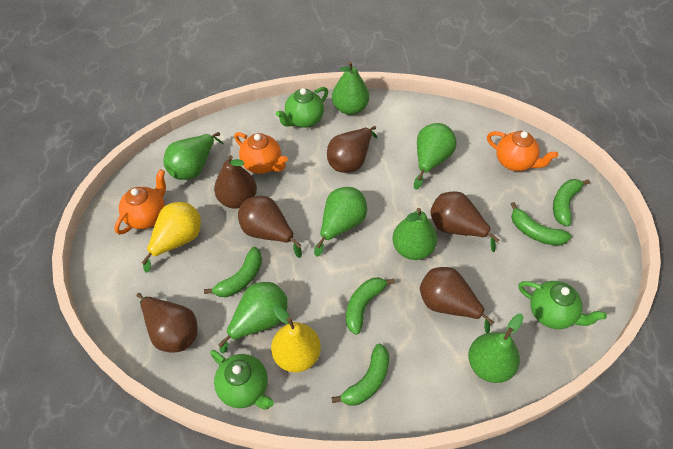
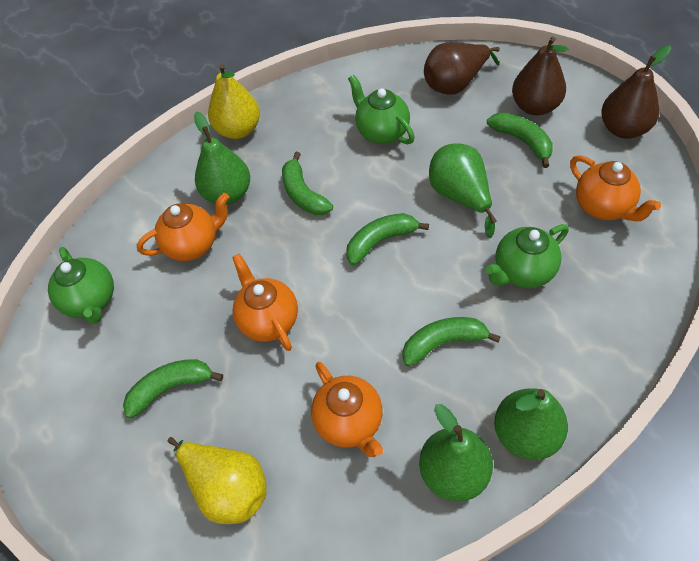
brown pear: 6 -> 3
green pear: 7 -> 4
orange teapot: 3 -> 4

